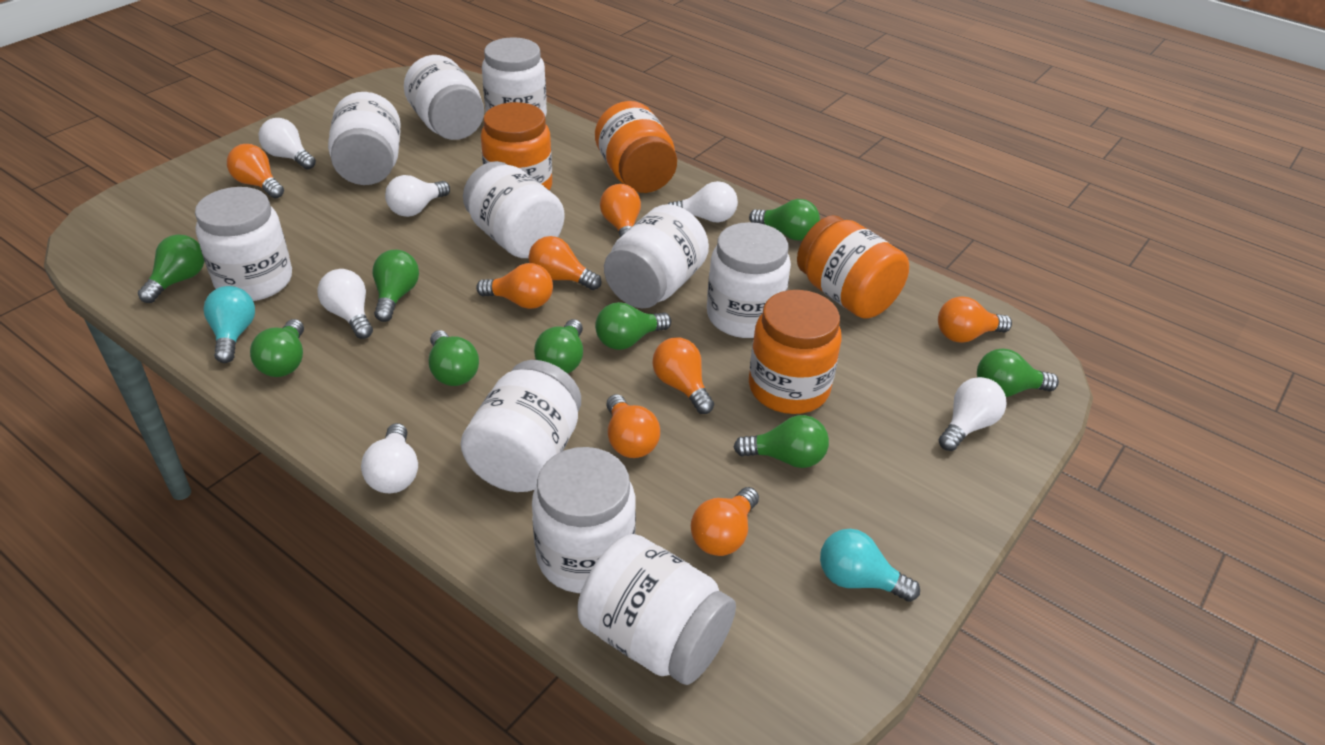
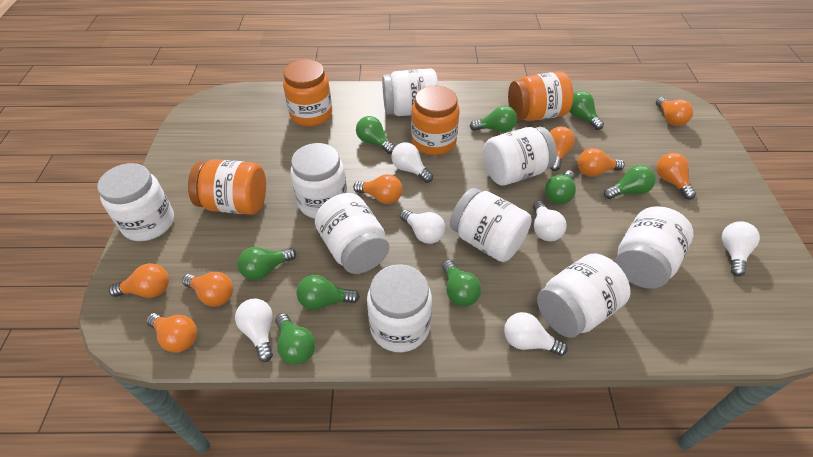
turquoise light bulb: 2 -> 0
white jar: 10 -> 9

